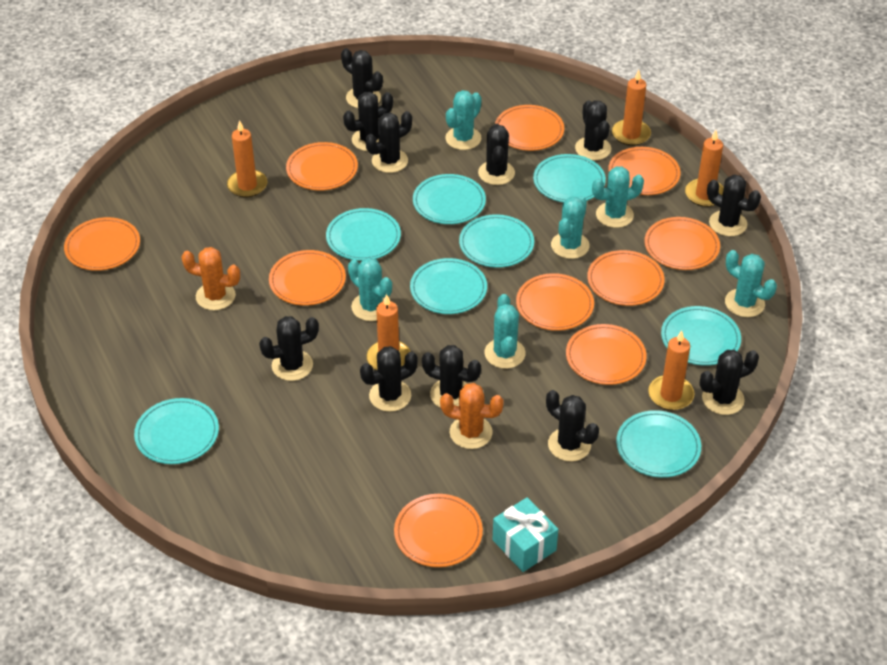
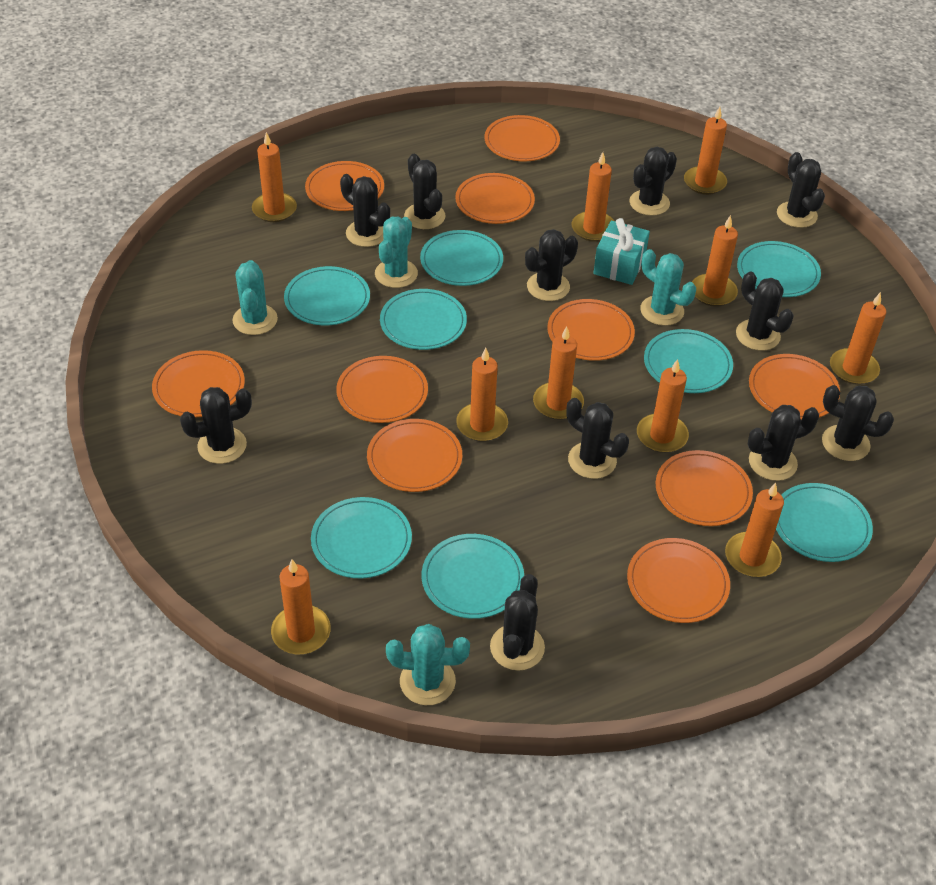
orange cactus: 2 -> 0
orange candle: 5 -> 10
turquoise cactus: 6 -> 4

